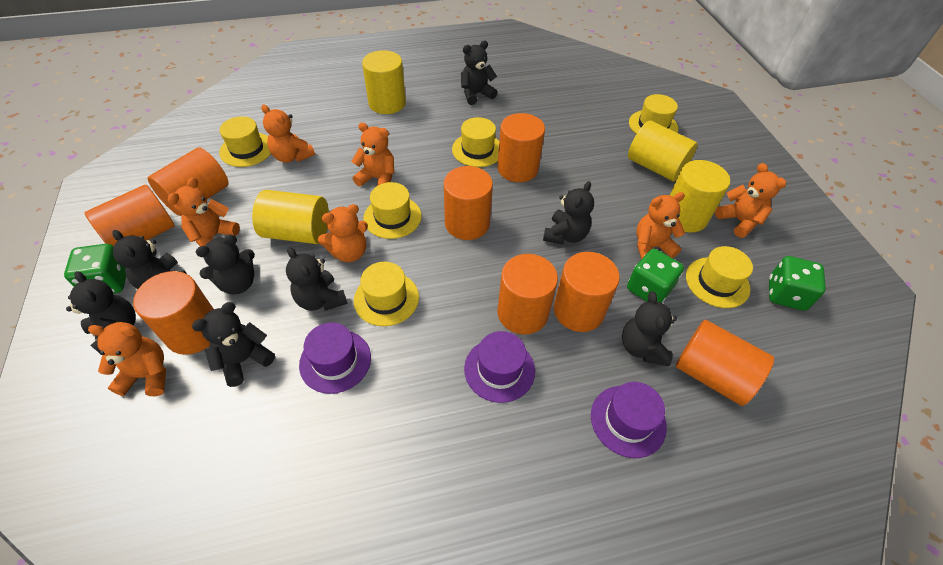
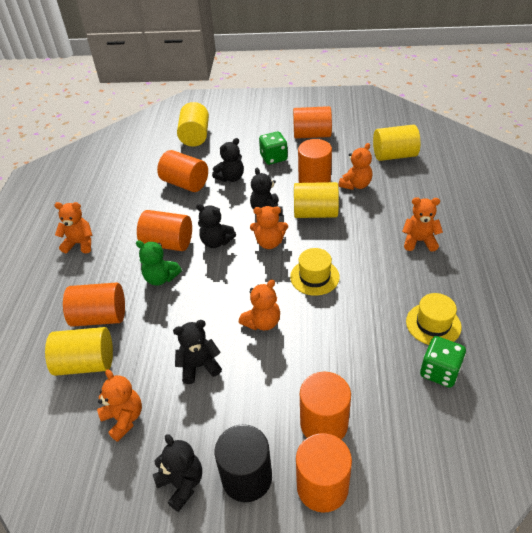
black cylinder: 0 -> 1
black teddy bear: 8 -> 5
green dice: 3 -> 2
green teddy bear: 0 -> 1
orange cylinder: 8 -> 7
orange teddy bear: 7 -> 6
purple hat: 3 -> 0
yellow hat: 6 -> 2

